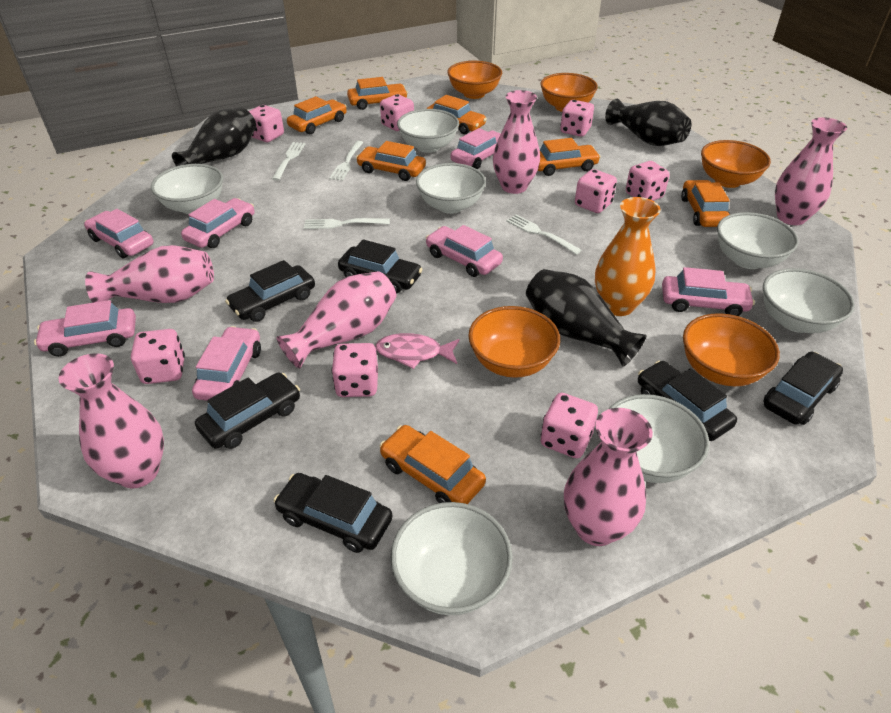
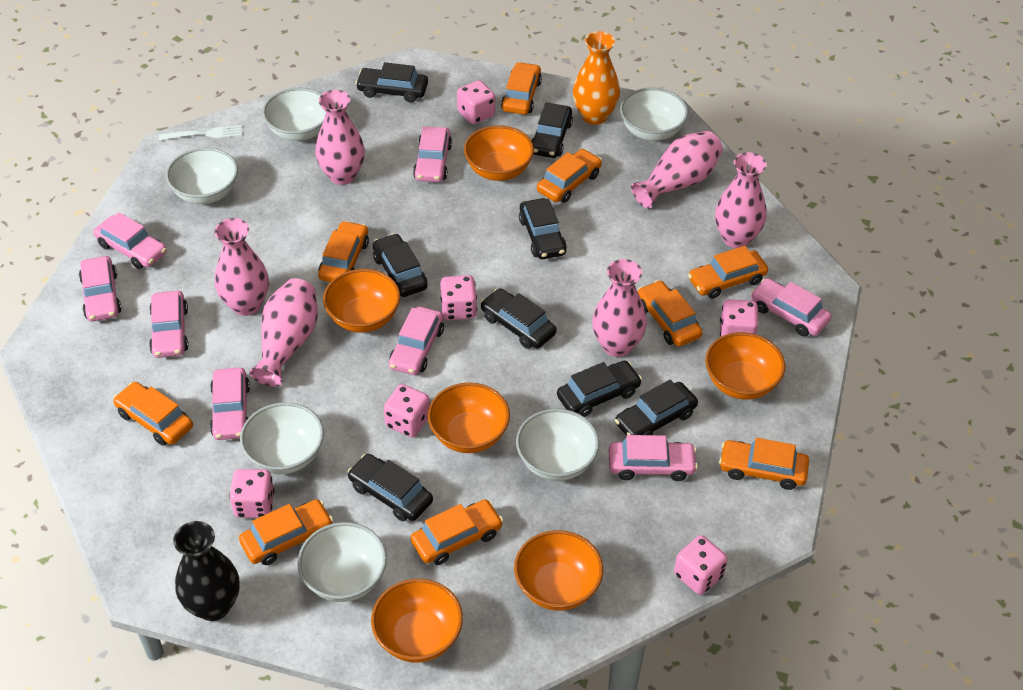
black car: 6 -> 8
black vase: 3 -> 1
orange bowl: 5 -> 6
orange car: 7 -> 9
pink car: 7 -> 8
pink dice: 8 -> 6
pink fish: 1 -> 0
white bowl: 7 -> 6
white fork: 4 -> 1

